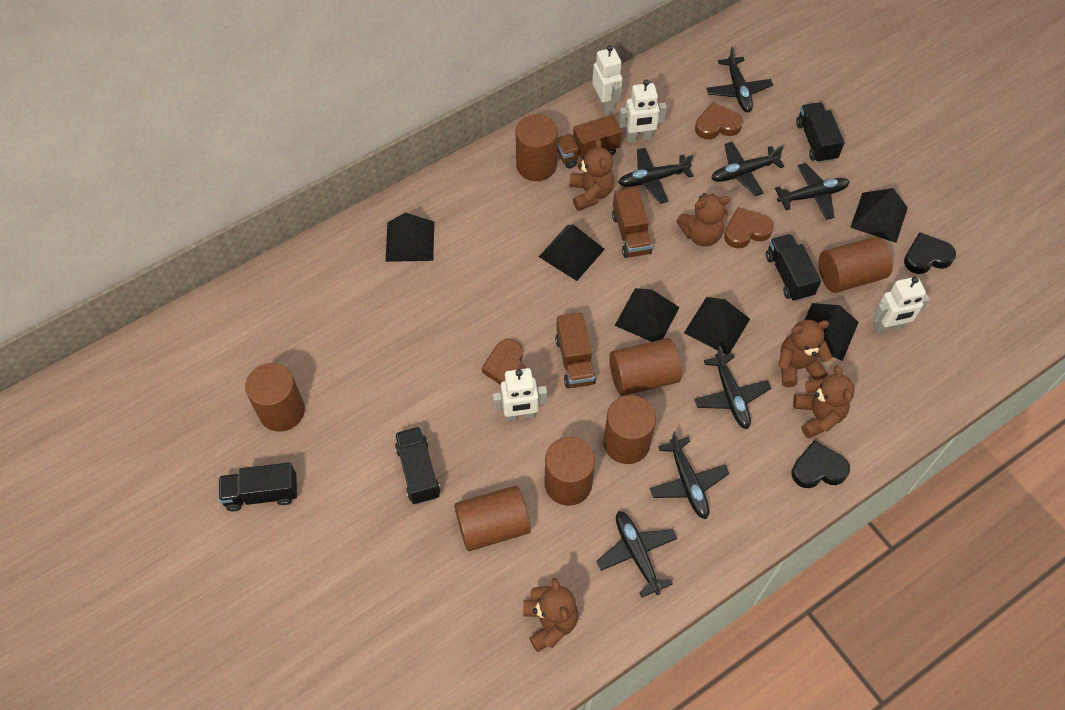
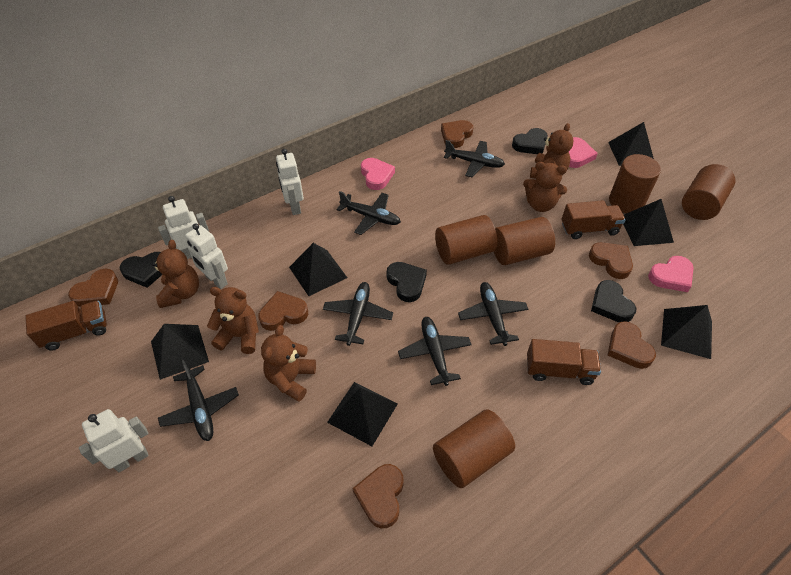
black heart: 2 -> 4
black plane: 7 -> 6
black truck: 4 -> 0
brown cylinder: 7 -> 5
brown heart: 3 -> 6
pink heart: 0 -> 3

